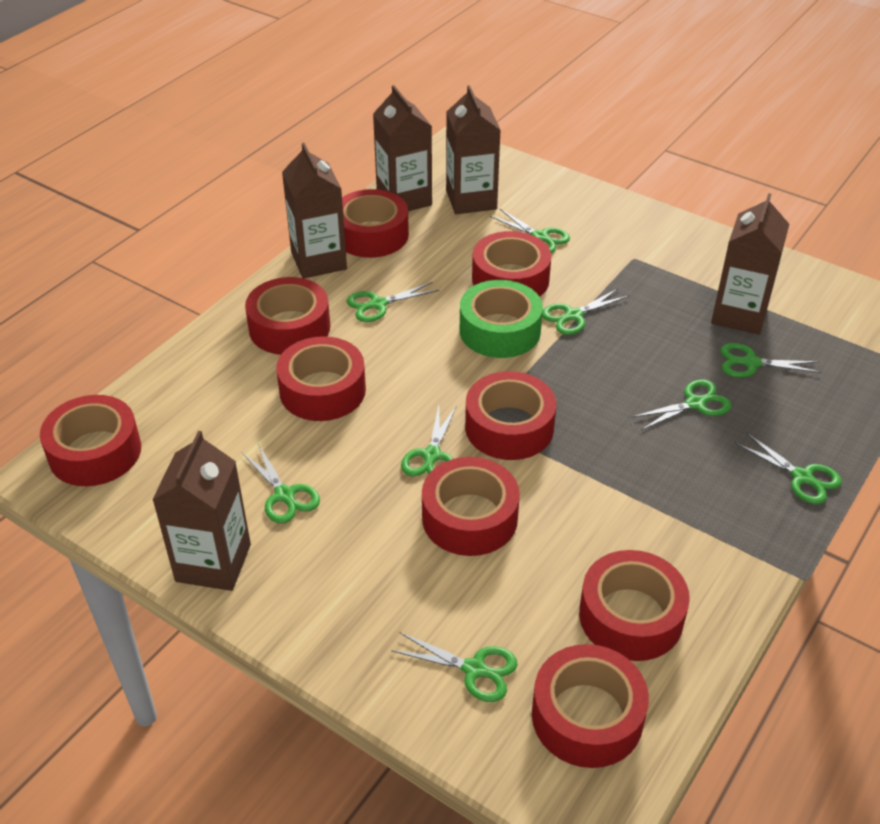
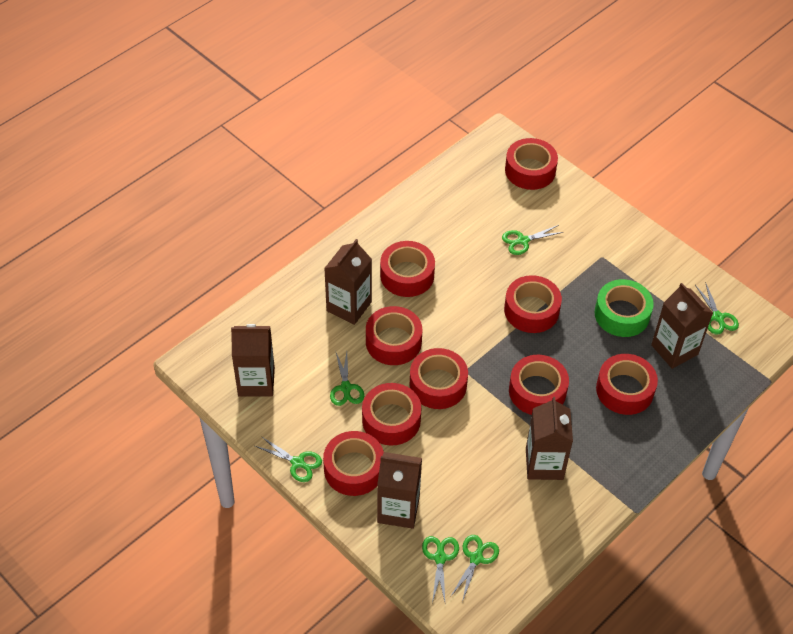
green scissors: 9 -> 6

